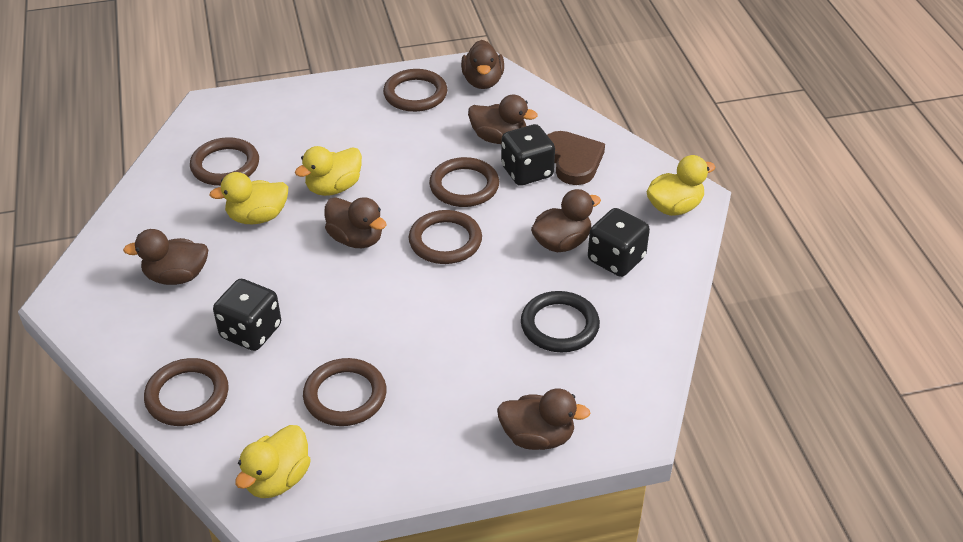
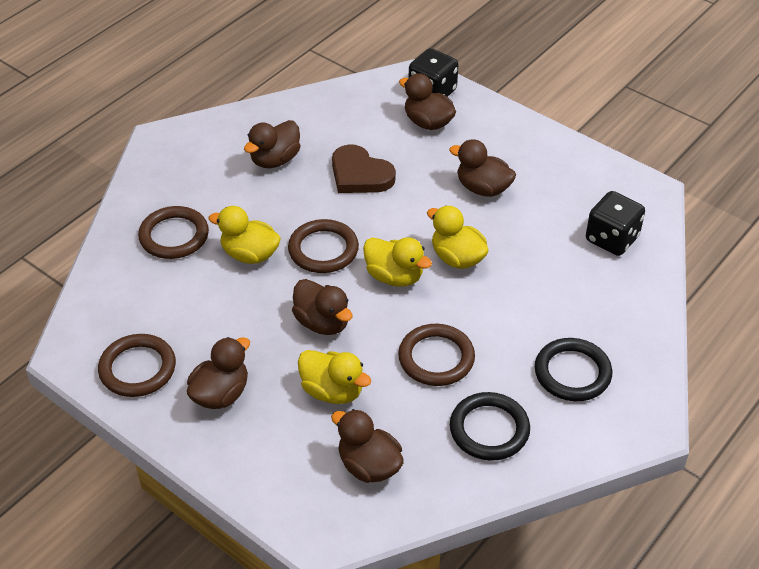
black dice: 3 -> 2
black ring: 1 -> 2
brown ring: 6 -> 4

